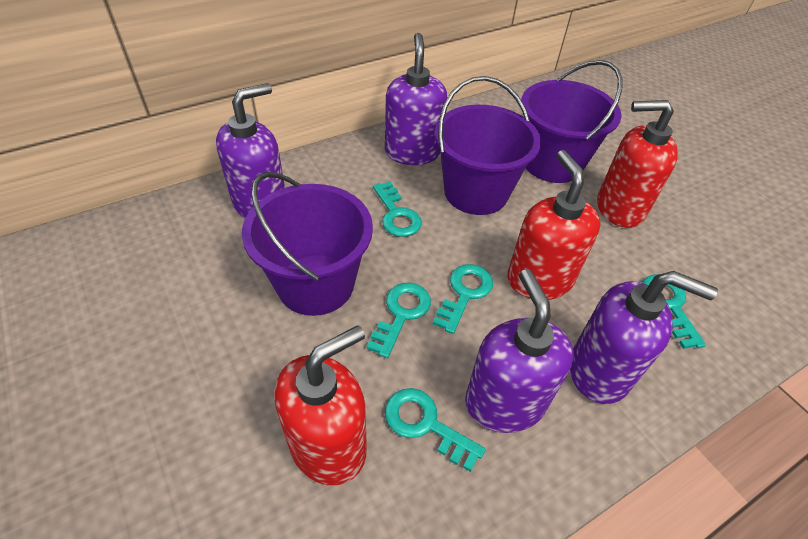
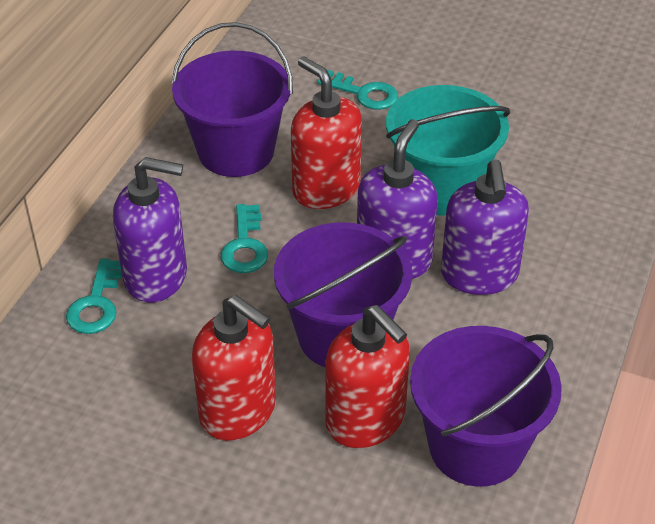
purple soap dispenser: 4 -> 3
turquoise bucket: 0 -> 1
turquoise key: 5 -> 3

